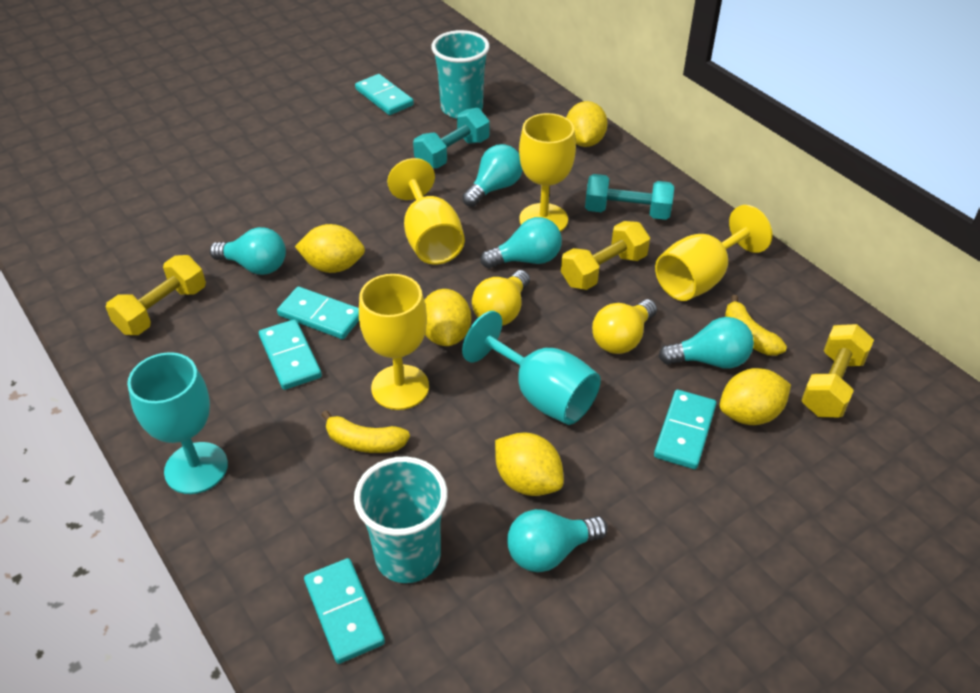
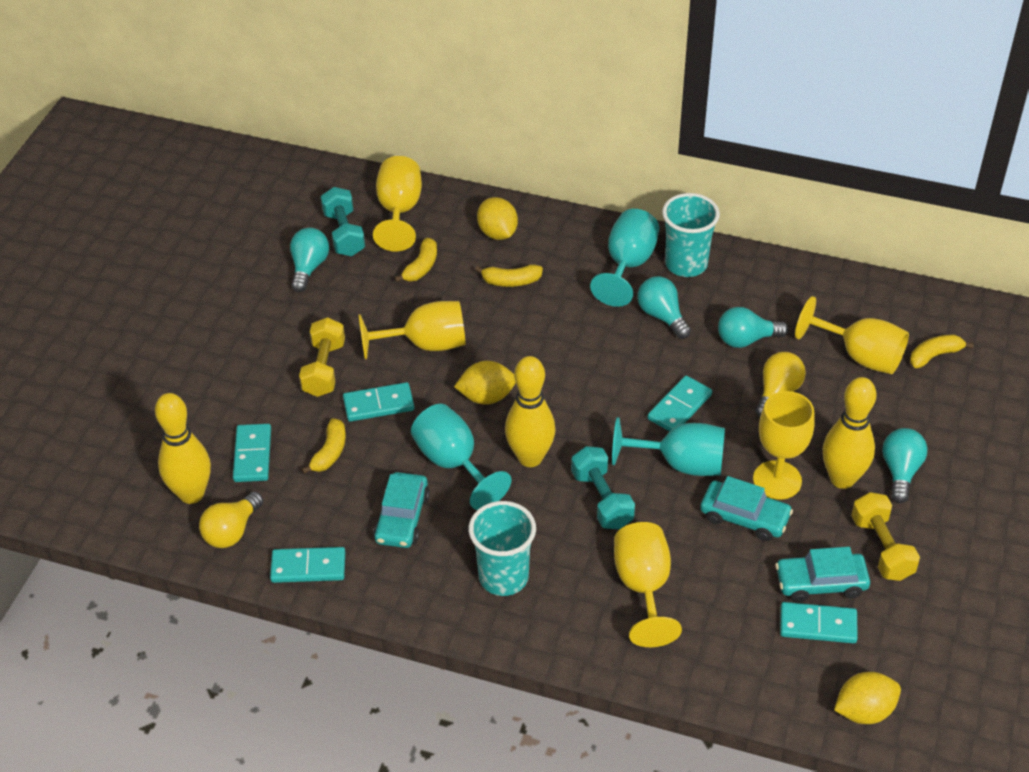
turquoise car: 0 -> 3
turquoise goblet: 2 -> 3
turquoise light bulb: 5 -> 4
yellow banana: 2 -> 4
yellow bowling pin: 0 -> 3
yellow dumbbell: 3 -> 2
yellow goblet: 4 -> 5
yellow lemon: 5 -> 3

